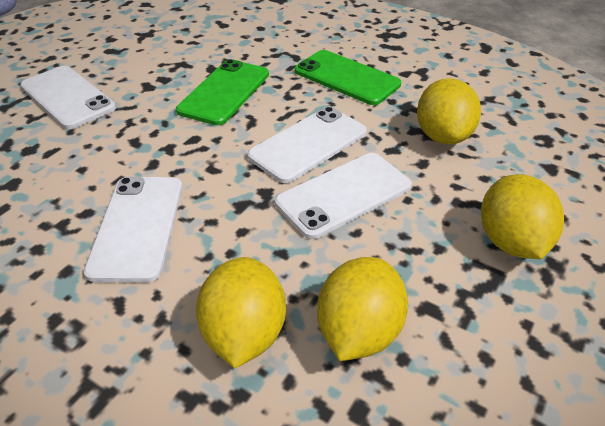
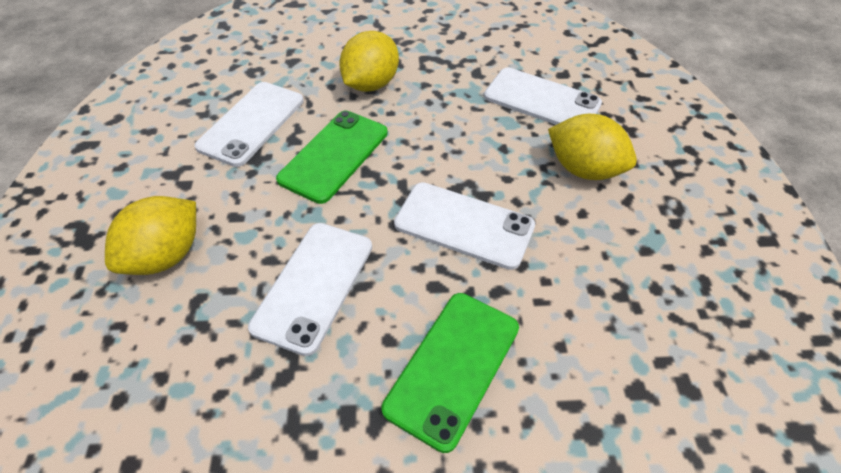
yellow lemon: 4 -> 3

